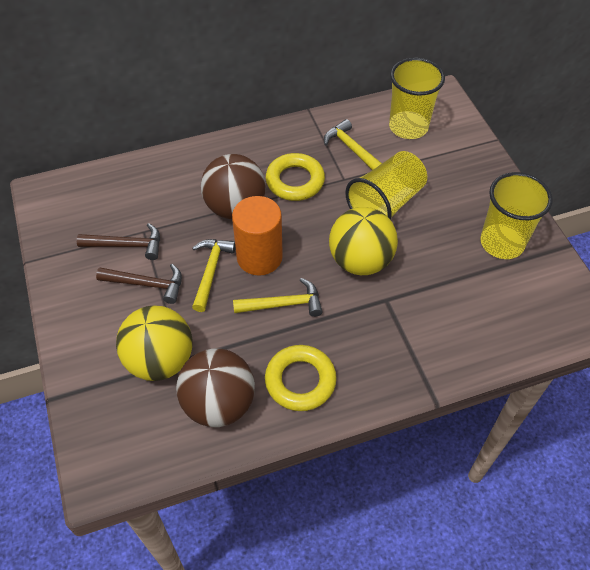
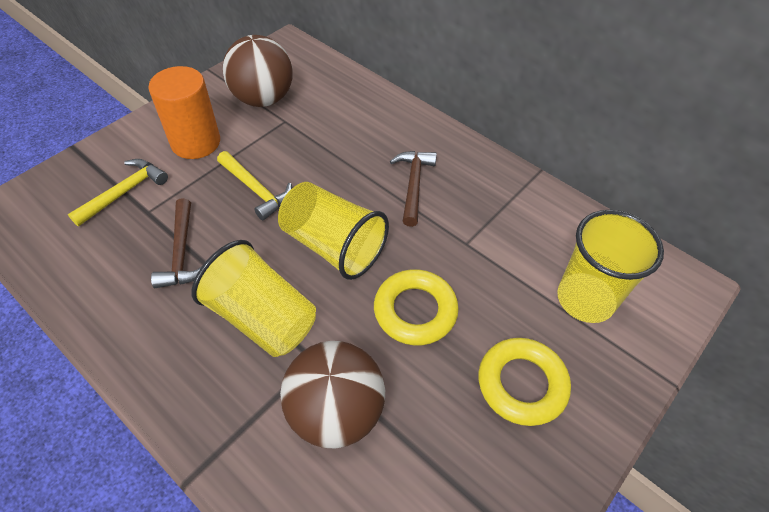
yellow ball: 2 -> 0
yellow hammer: 3 -> 2

